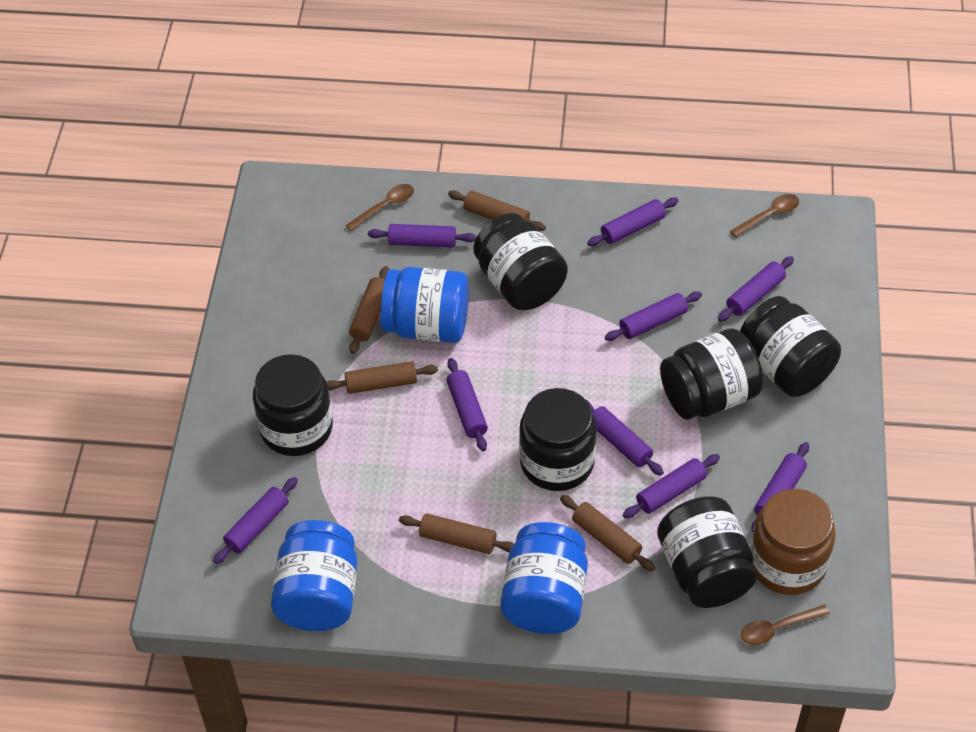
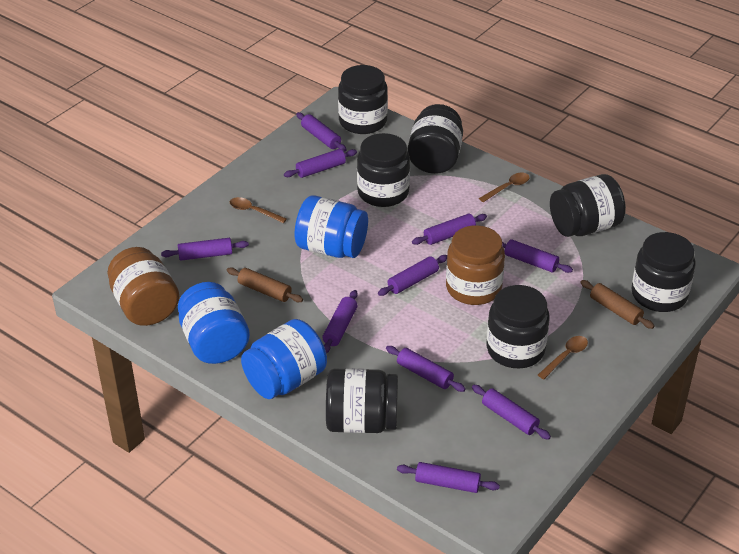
black jar: 6 -> 7
brown jar: 1 -> 2
brown rolling pin: 5 -> 2
purple rolling pin: 9 -> 10

